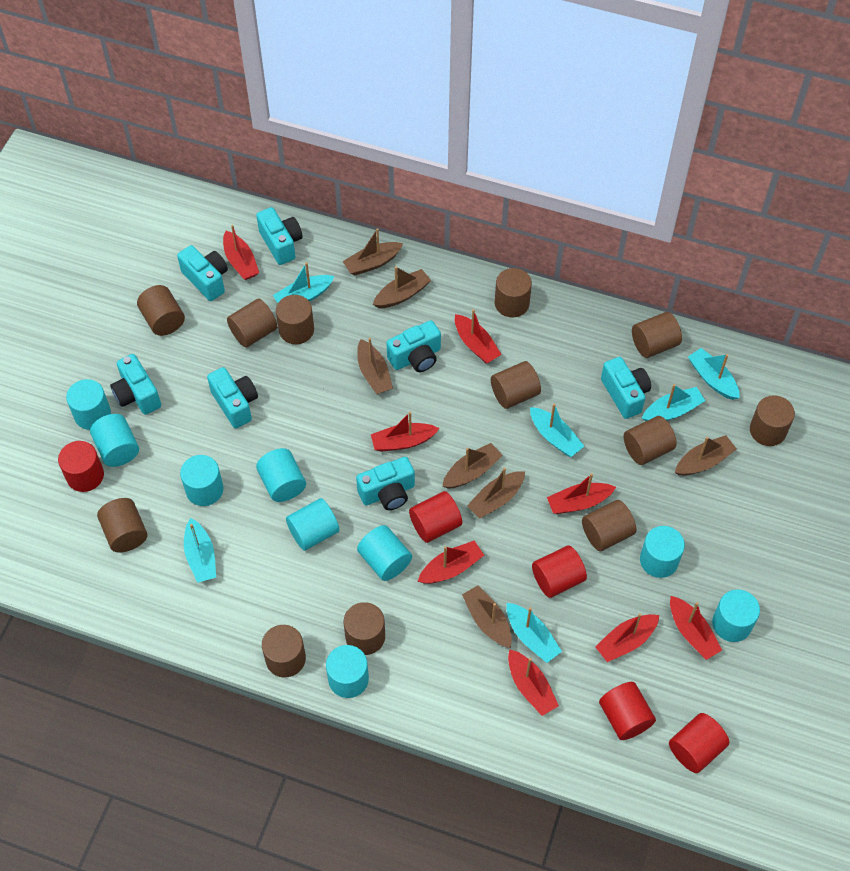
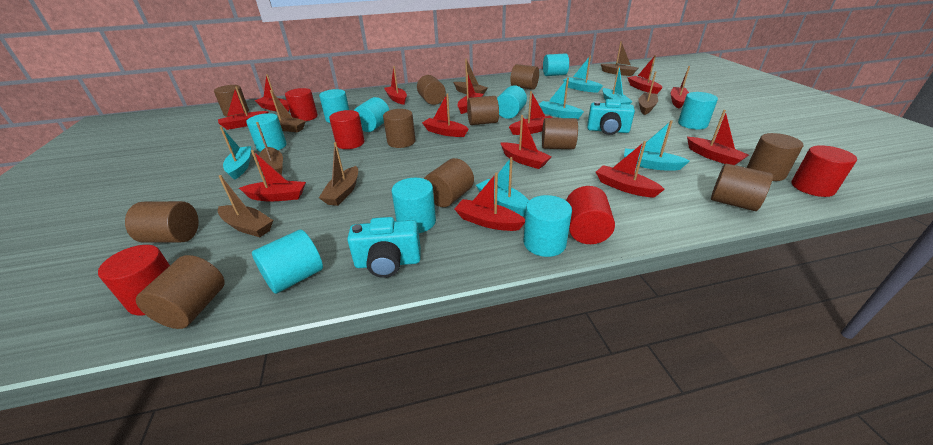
brown cylinder: 12 -> 11
red boat: 8 -> 13
turquoise camera: 7 -> 2

